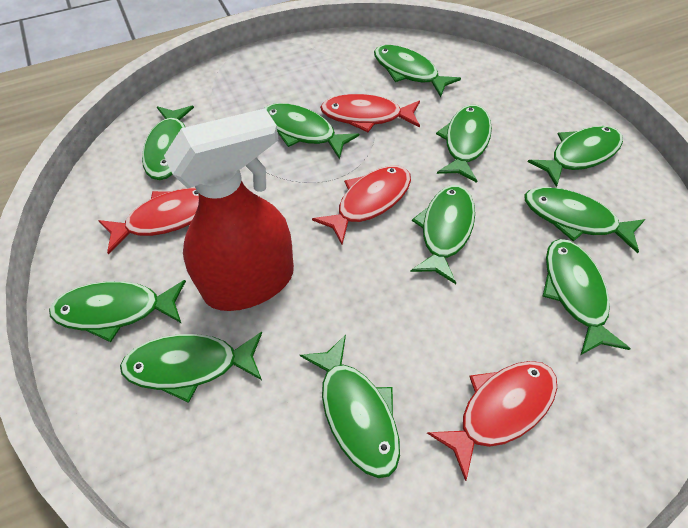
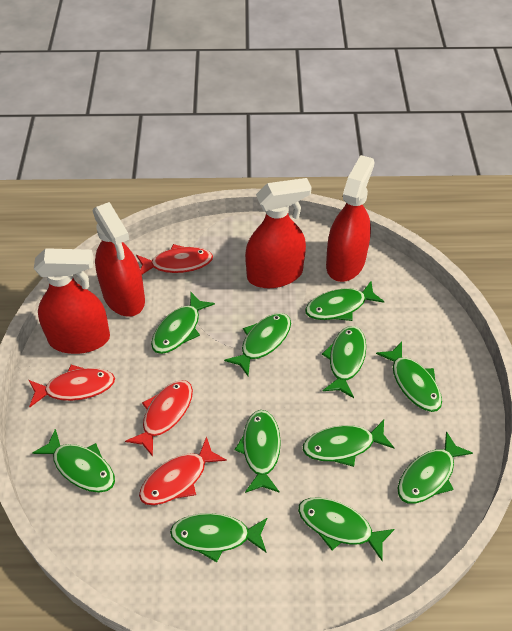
red spray bottle: 1 -> 4

